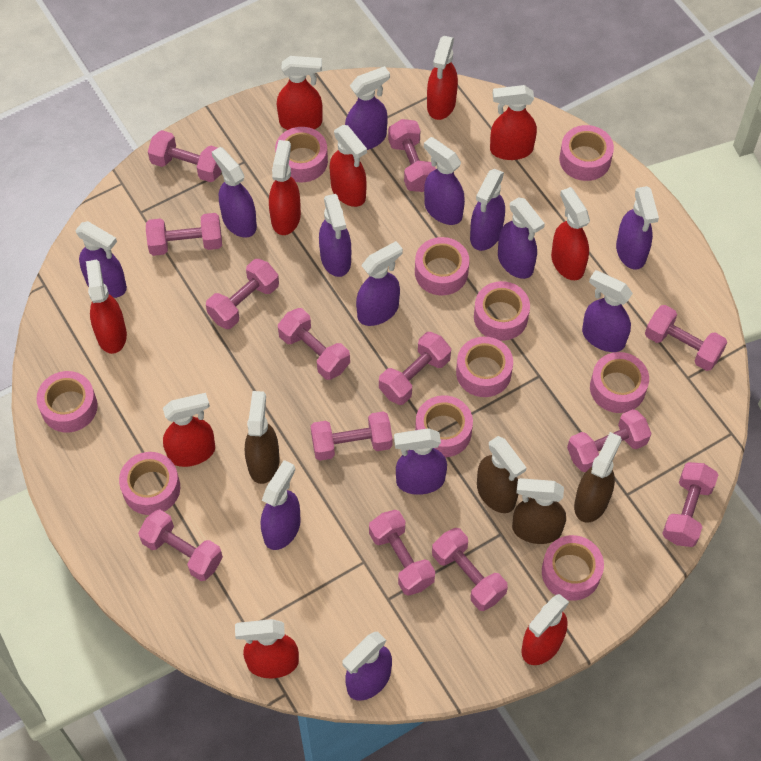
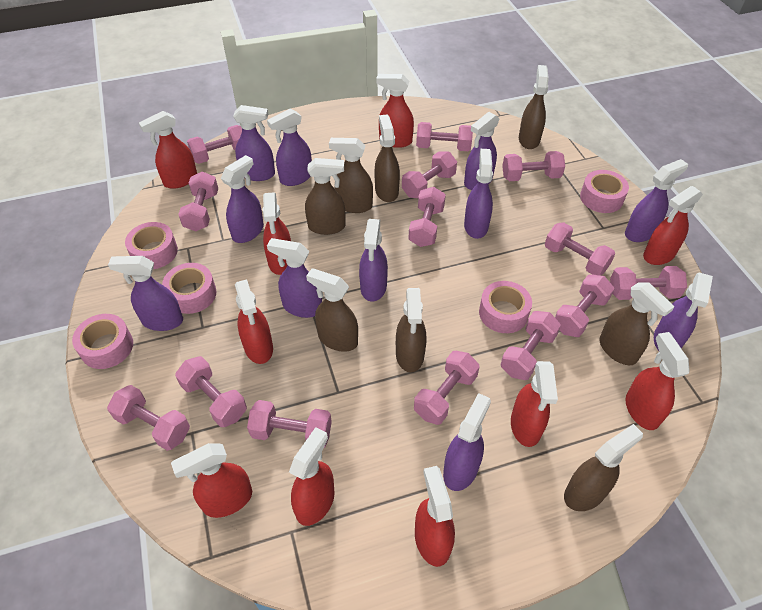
brown spray bottle: 4 -> 8
pink dumbbell: 13 -> 14
pink tape: 10 -> 5
purple spray bottle: 13 -> 11

